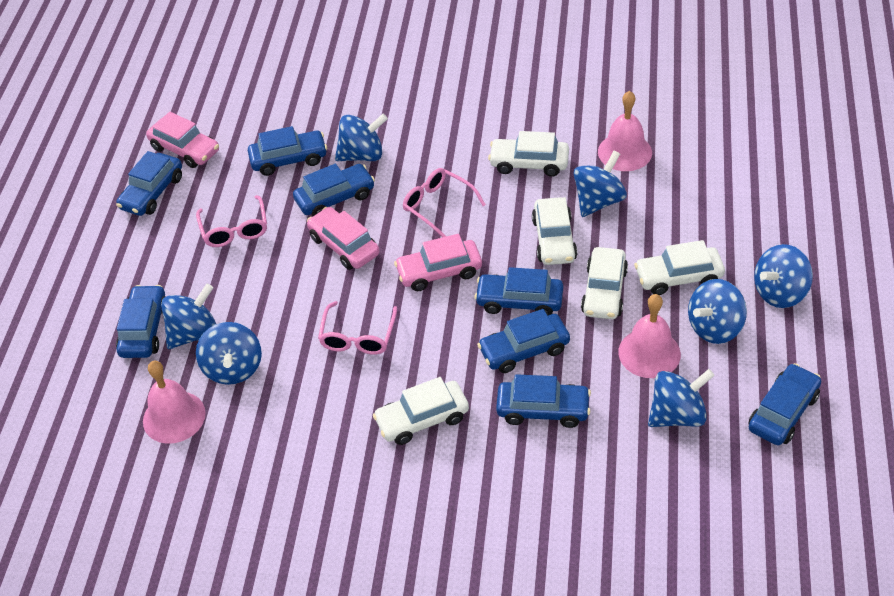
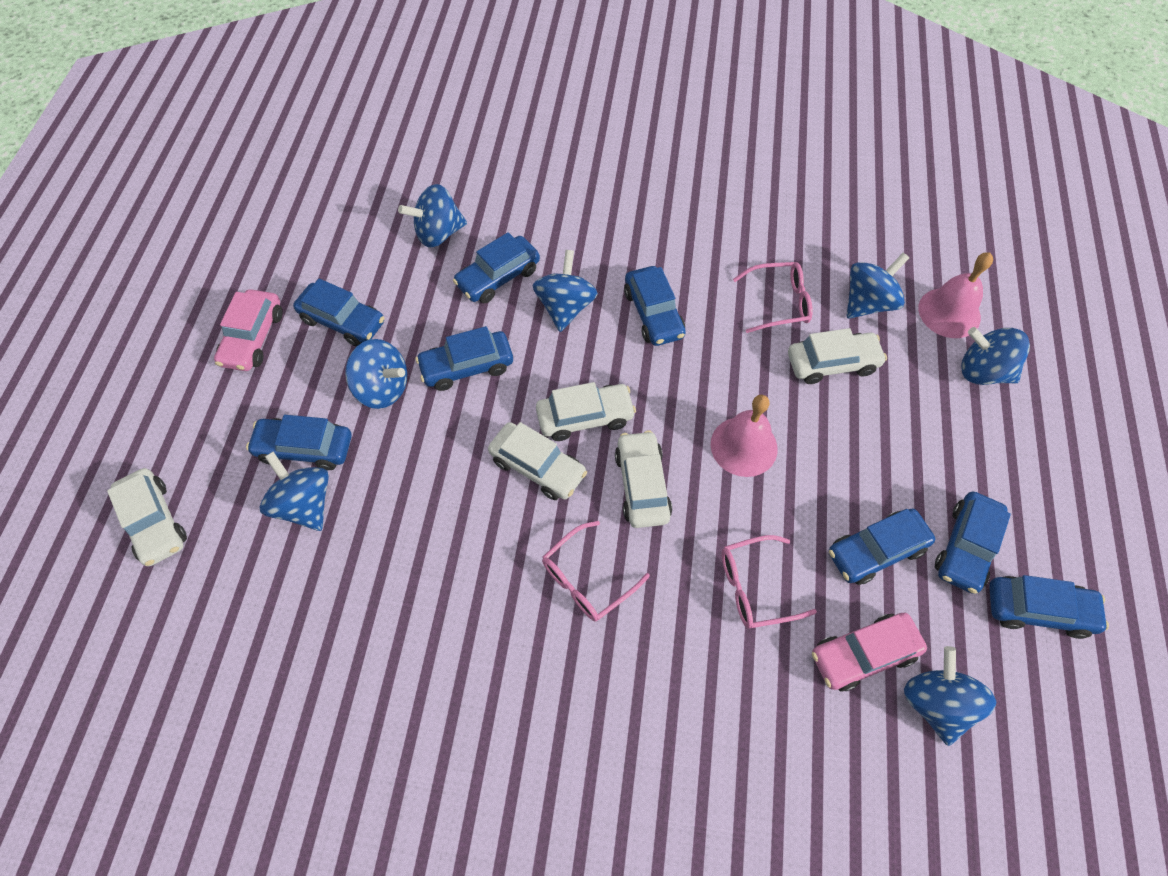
pink bell: 3 -> 2
pink car: 3 -> 2

